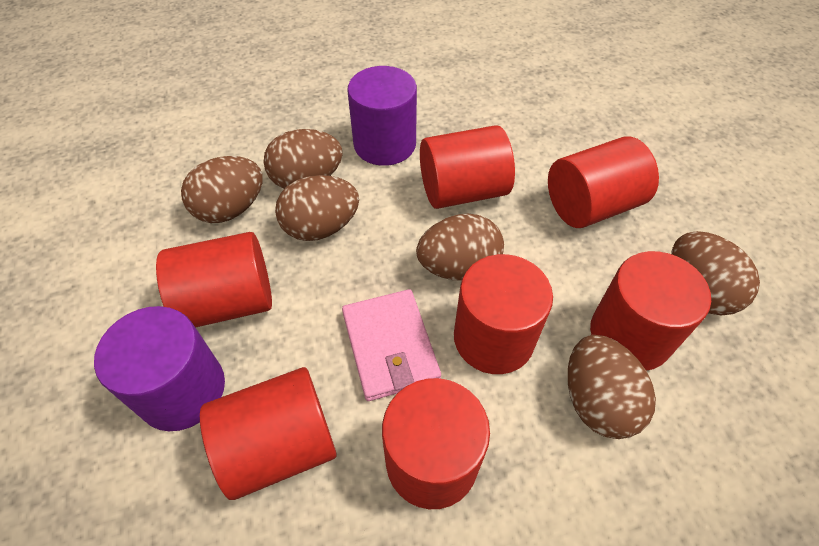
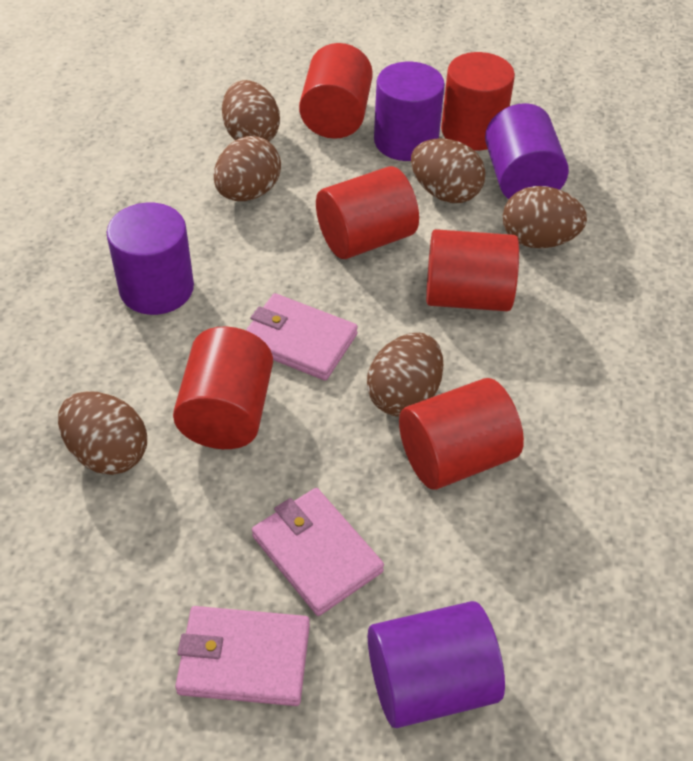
pink wallet: 1 -> 3
purple cylinder: 2 -> 4
red cylinder: 7 -> 6

